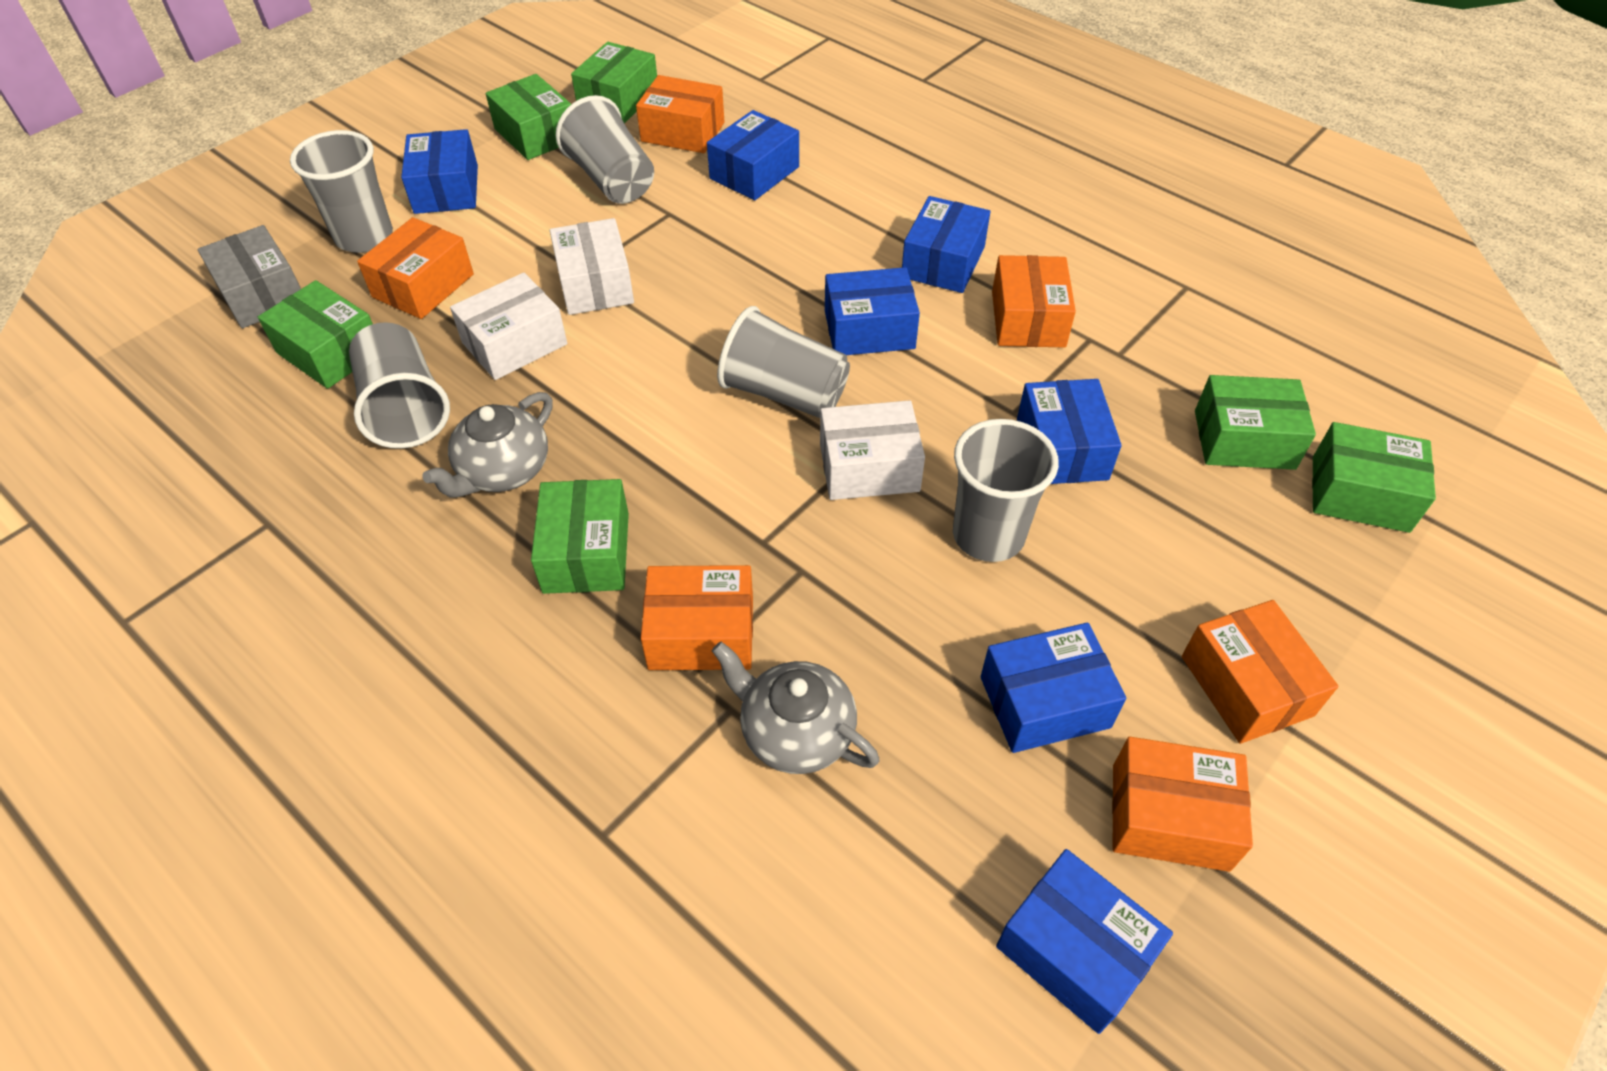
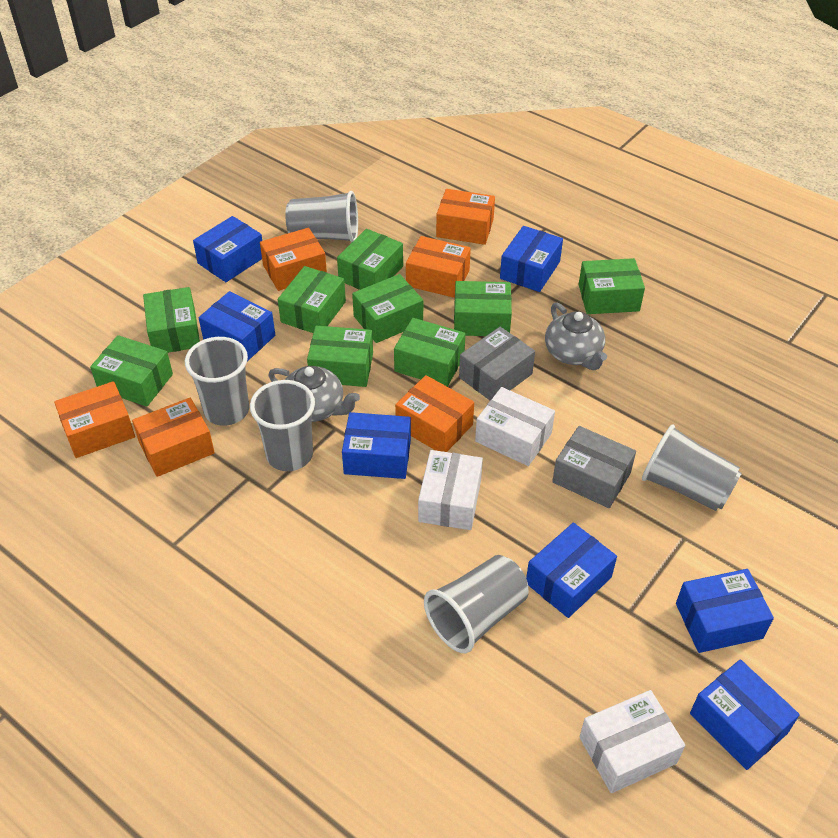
green box: 6 -> 9
grey box: 1 -> 2

